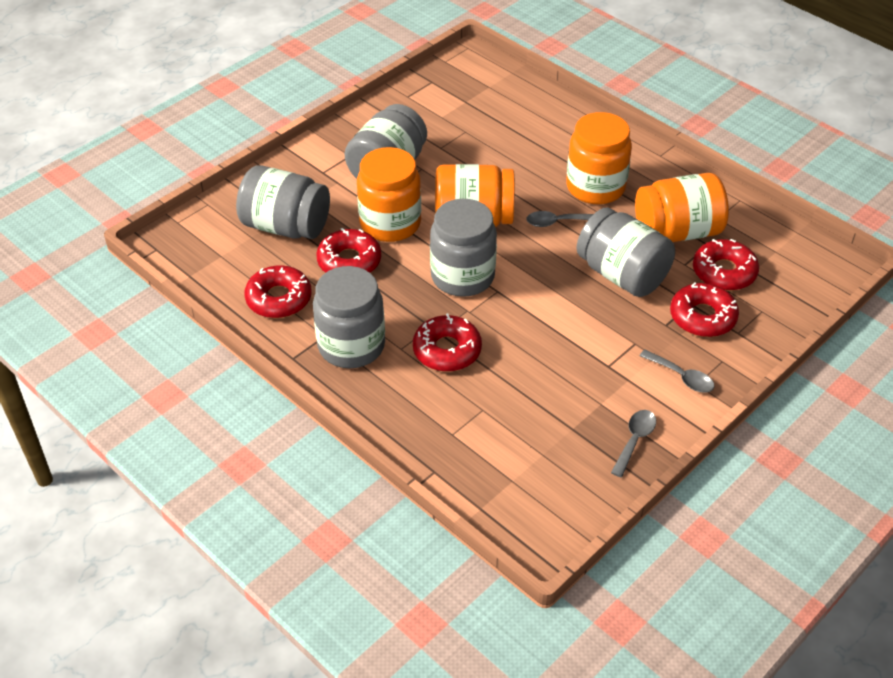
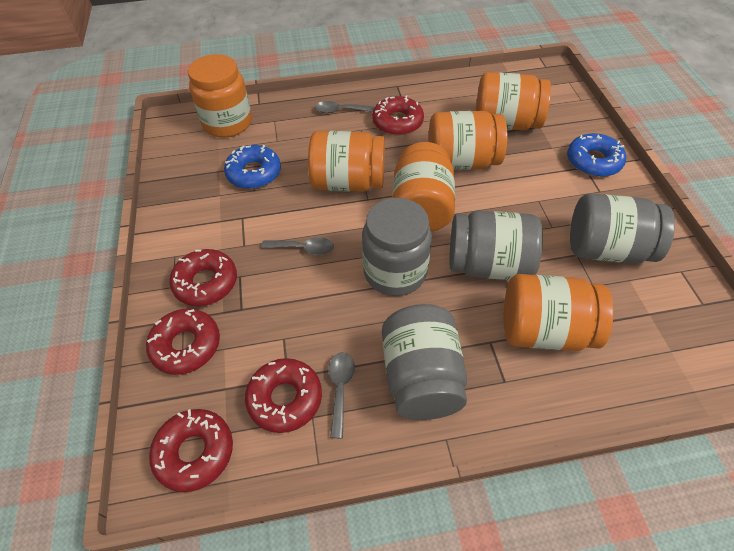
blue donut: 0 -> 2
grey jar: 5 -> 4
orange jar: 4 -> 6

